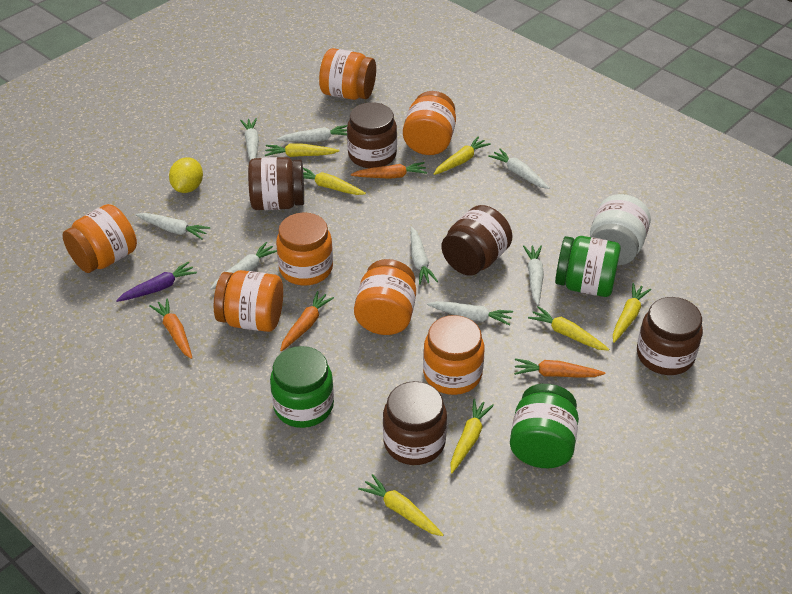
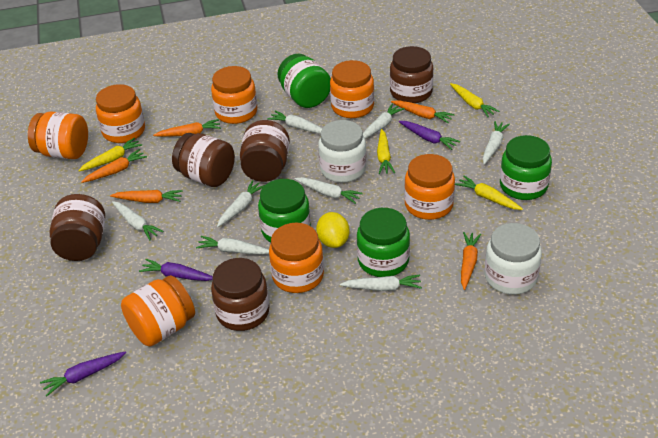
green jar: 3 -> 4
orange carrot: 4 -> 5
purple carrot: 1 -> 3
white jar: 1 -> 2
yellow carrot: 7 -> 4

